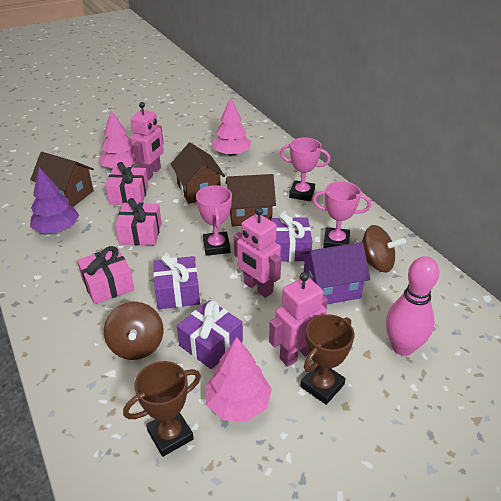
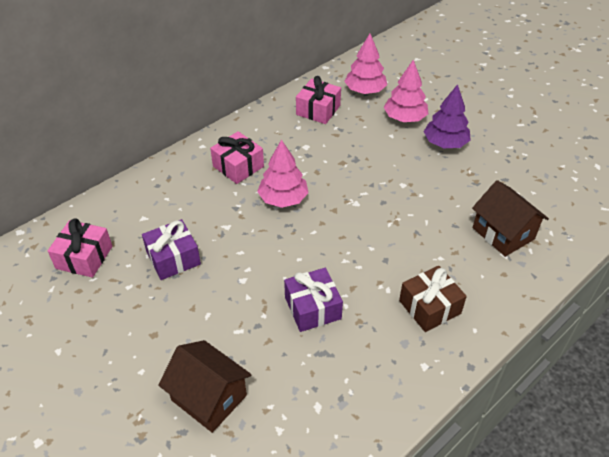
brown gift: 0 -> 1
brown house: 3 -> 2
brown spinning top: 2 -> 0
brown trophy: 2 -> 0
pink bowling pin: 1 -> 0
pink robot: 3 -> 0
pink trophy: 3 -> 0
purple gift: 3 -> 2
purple house: 1 -> 0

